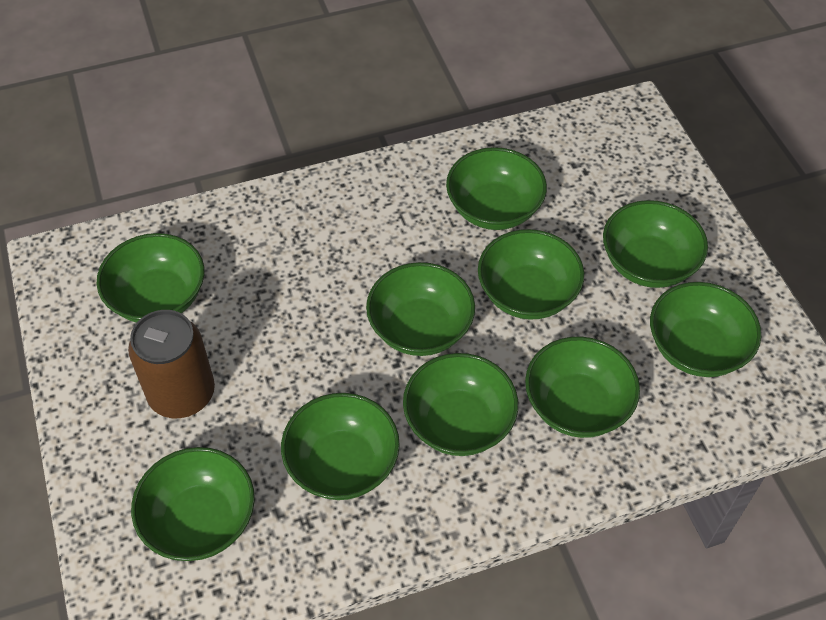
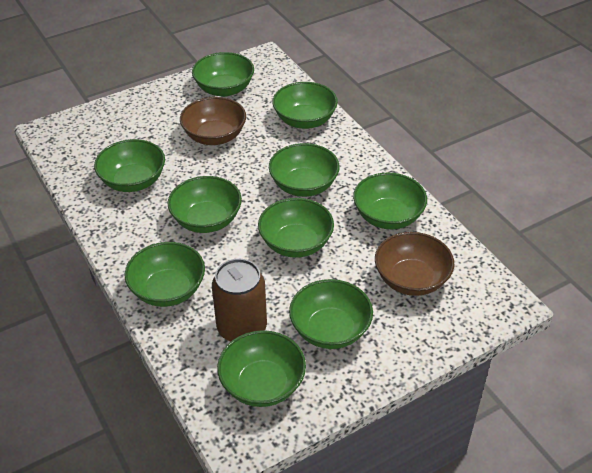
brown bowl: 0 -> 2

